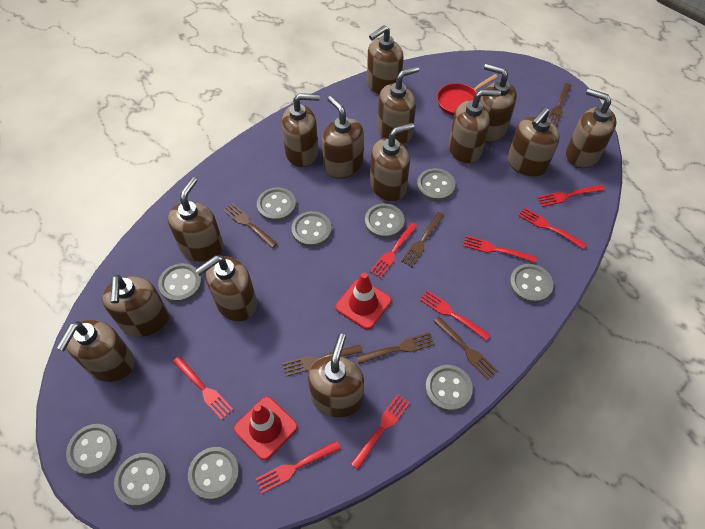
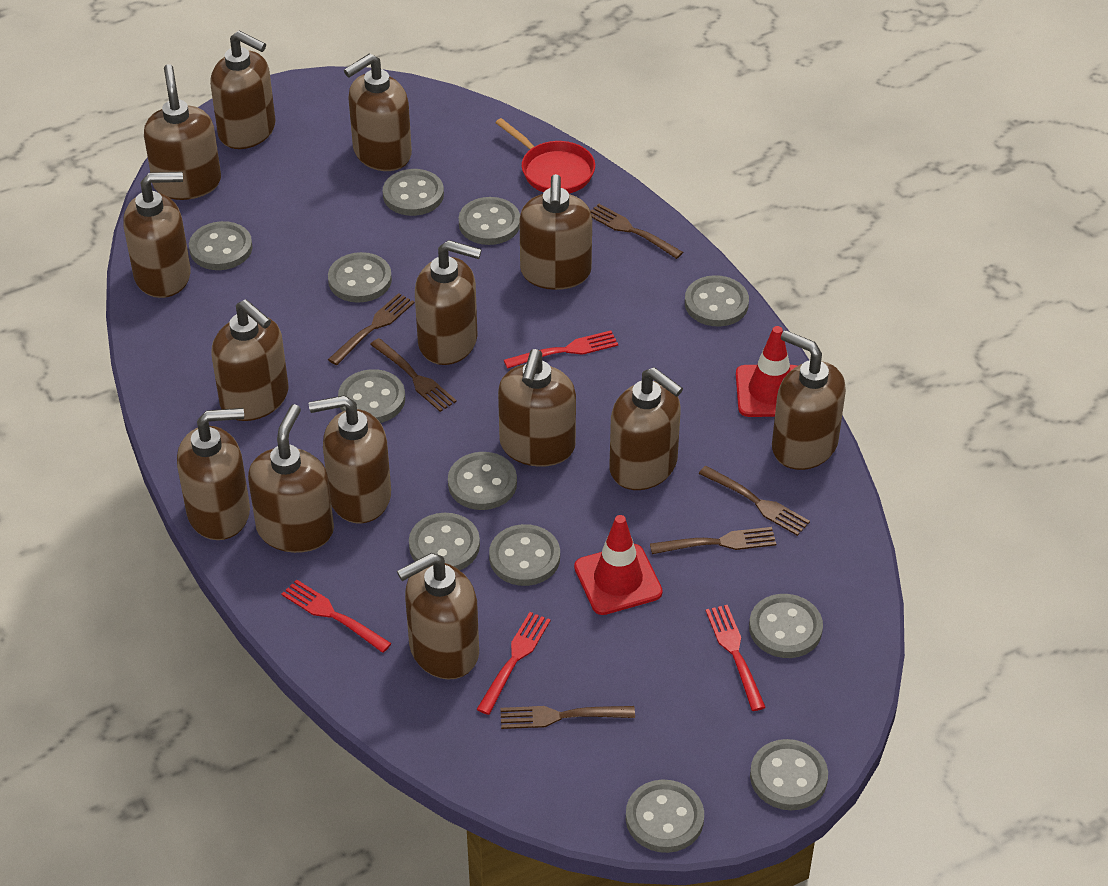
grey button: 10 -> 12
red fork: 8 -> 4

